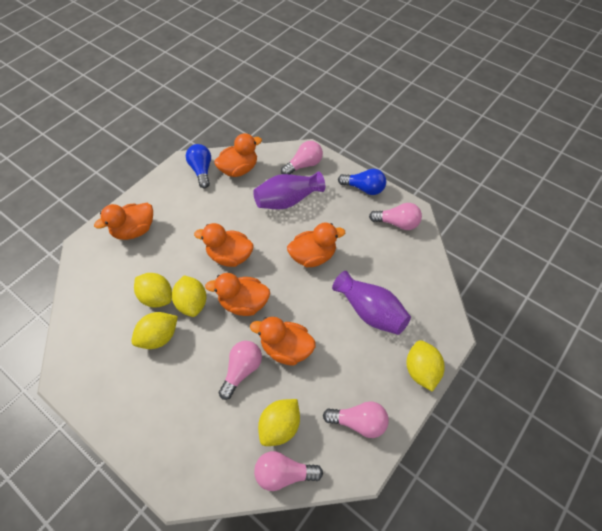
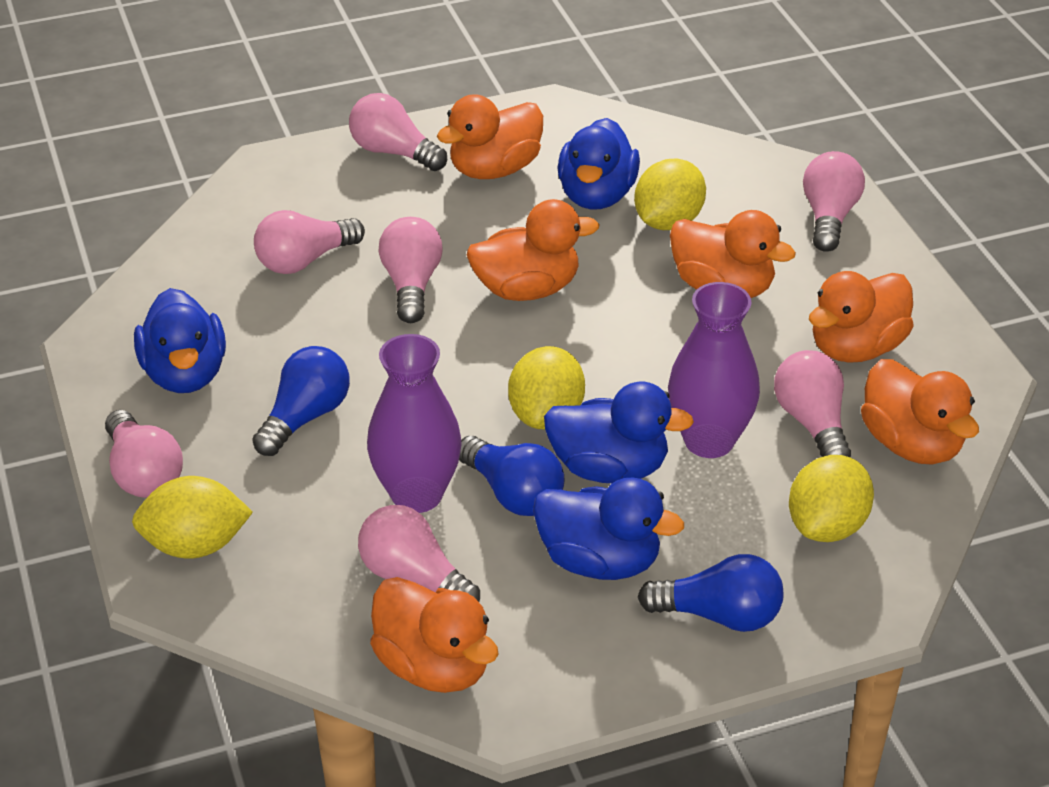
blue duck: 0 -> 4
blue light bulb: 2 -> 3
pink light bulb: 5 -> 7
yellow lemon: 5 -> 4

